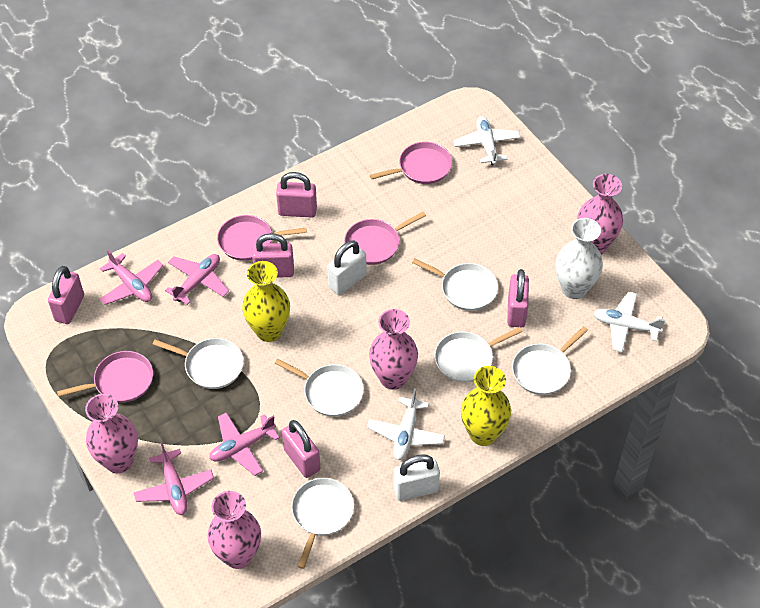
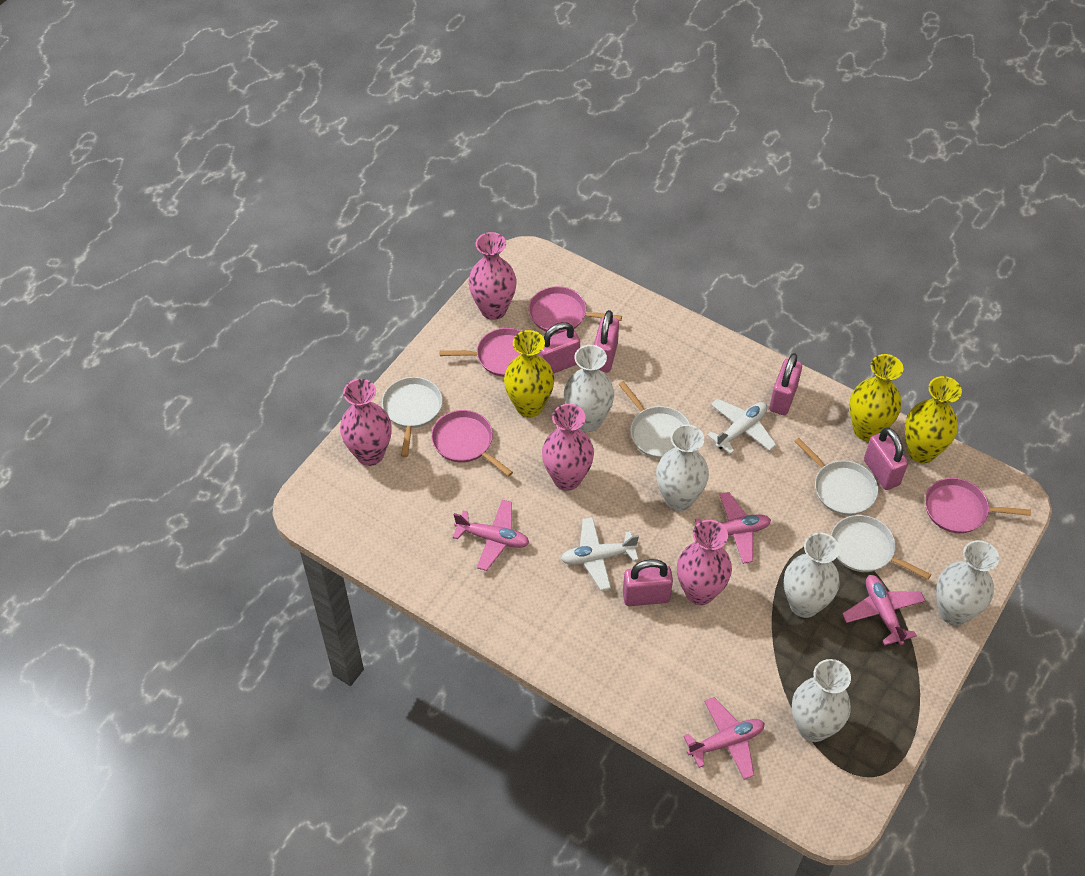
white padlock: 2 -> 0
white pan: 6 -> 4
white plane: 3 -> 2
white vase: 1 -> 5
yellow vase: 2 -> 3

